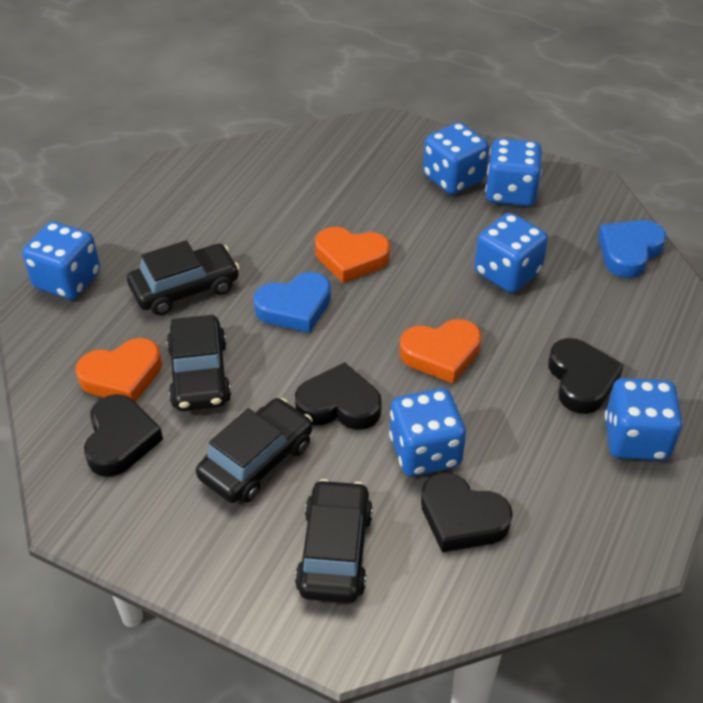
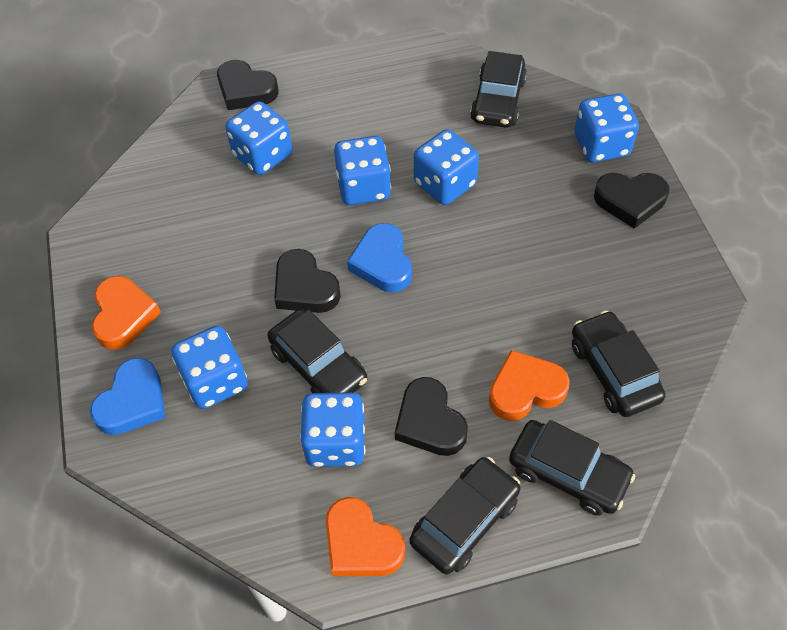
black car: 4 -> 5

